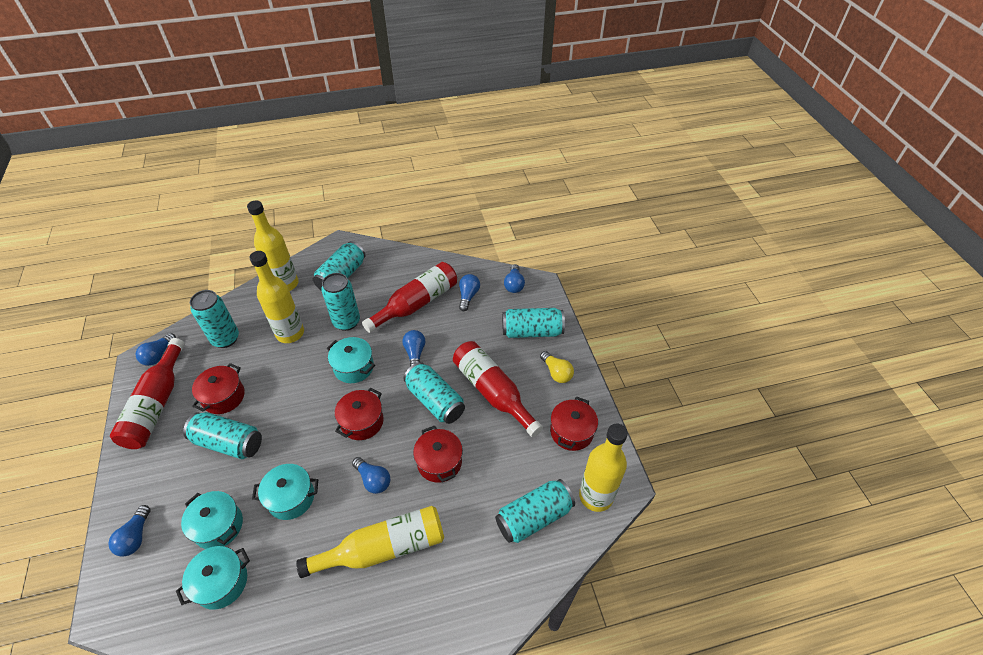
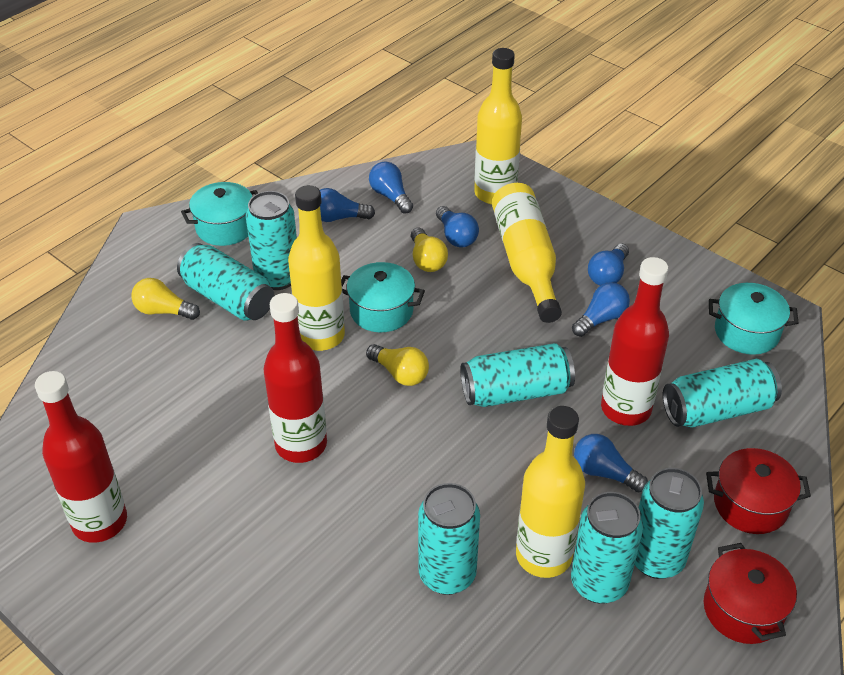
red pot: 4 -> 2
turquoise pot: 4 -> 3
yellow light bulb: 1 -> 3

